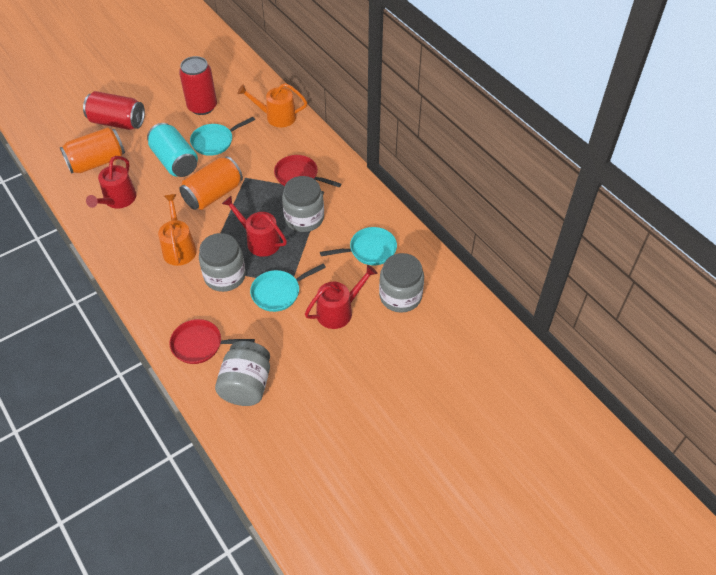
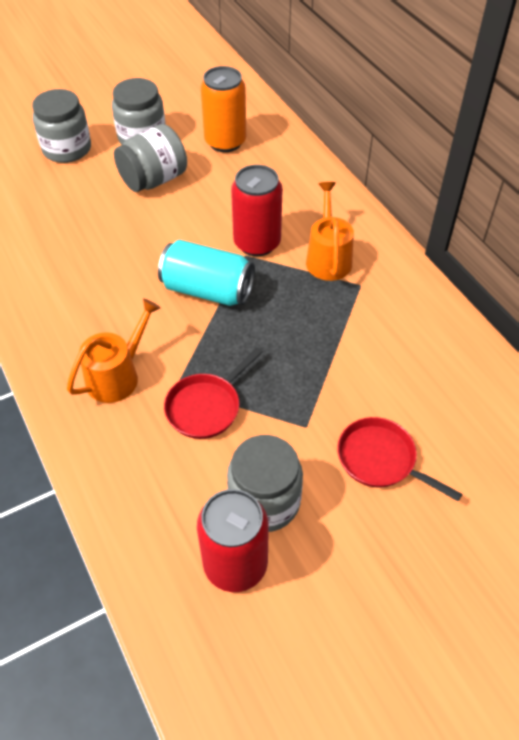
orange can: 2 -> 1
red watering can: 3 -> 0
turquoise pan: 3 -> 0

